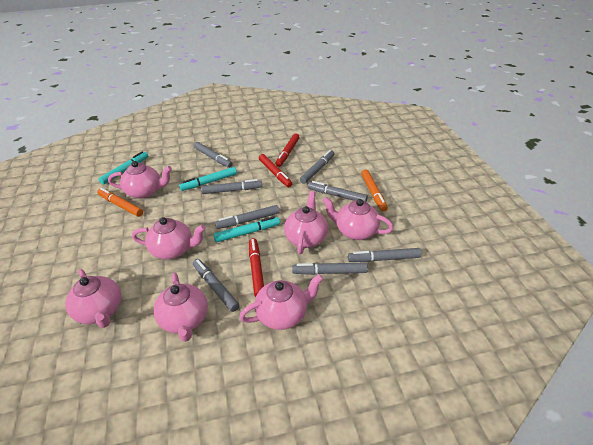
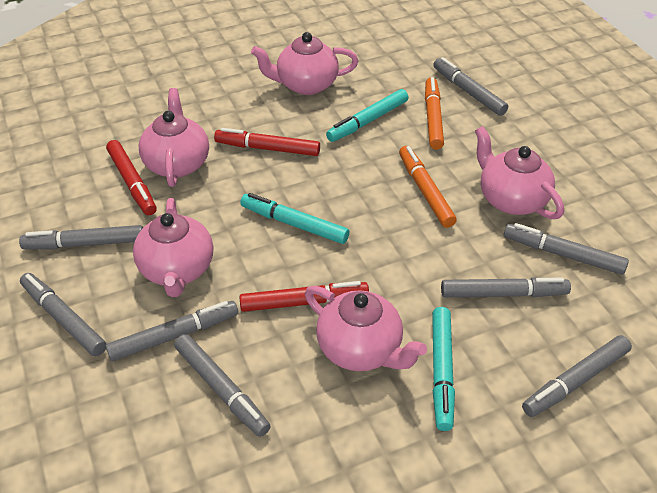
pink teapot: 7 -> 5

